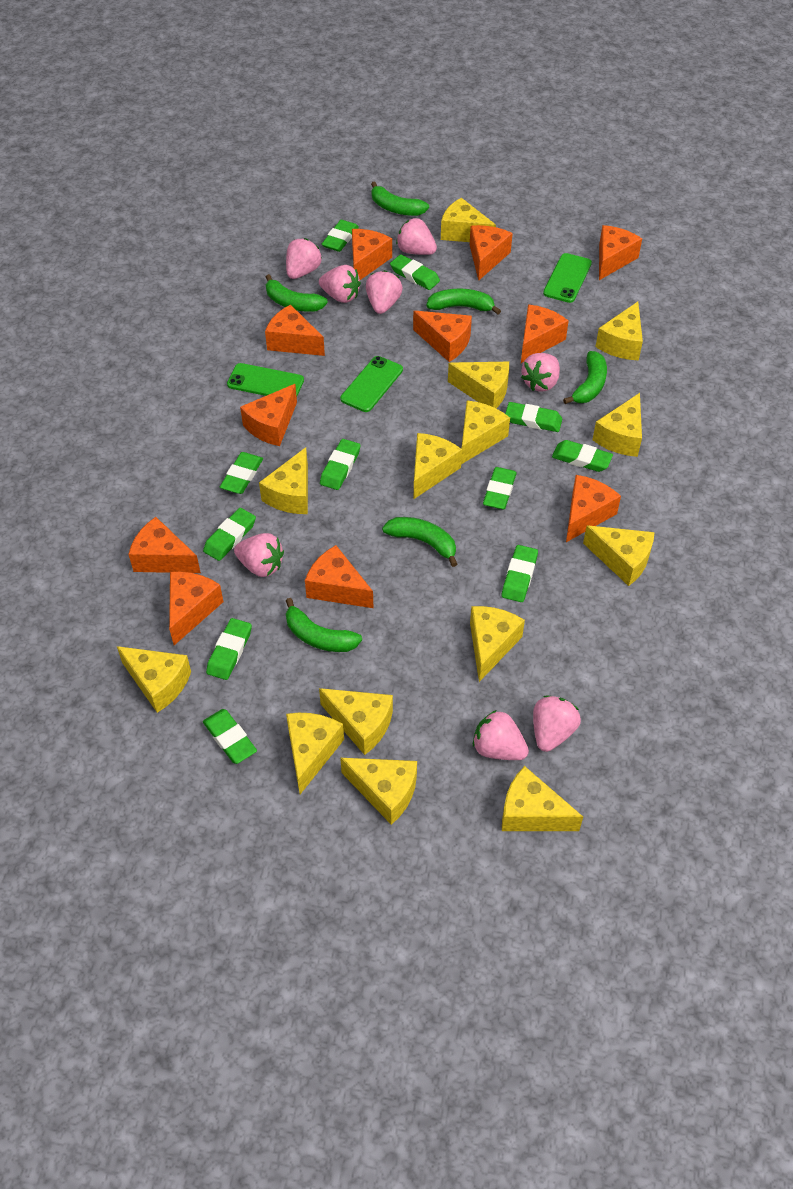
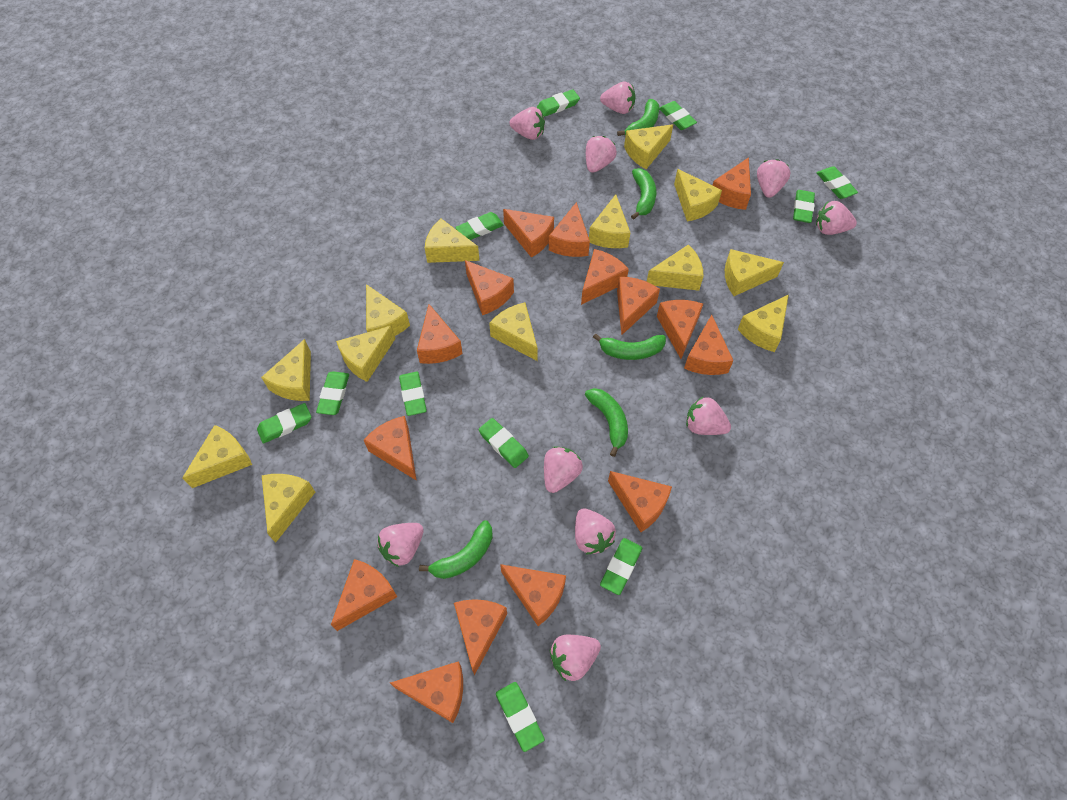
green banana: 6 -> 5
green phone: 3 -> 0
orange cheese: 11 -> 15
pink strawberry: 8 -> 10
yellow cheese: 14 -> 13

